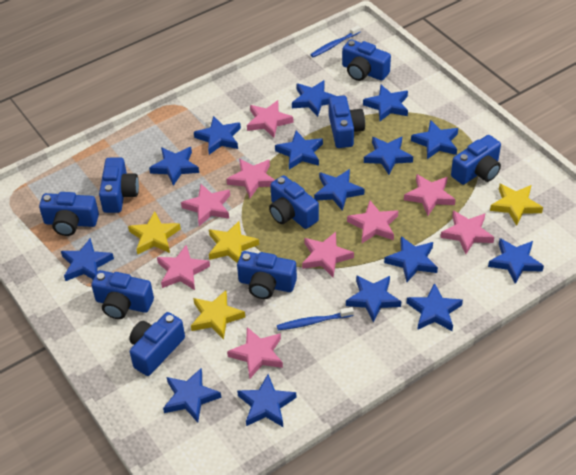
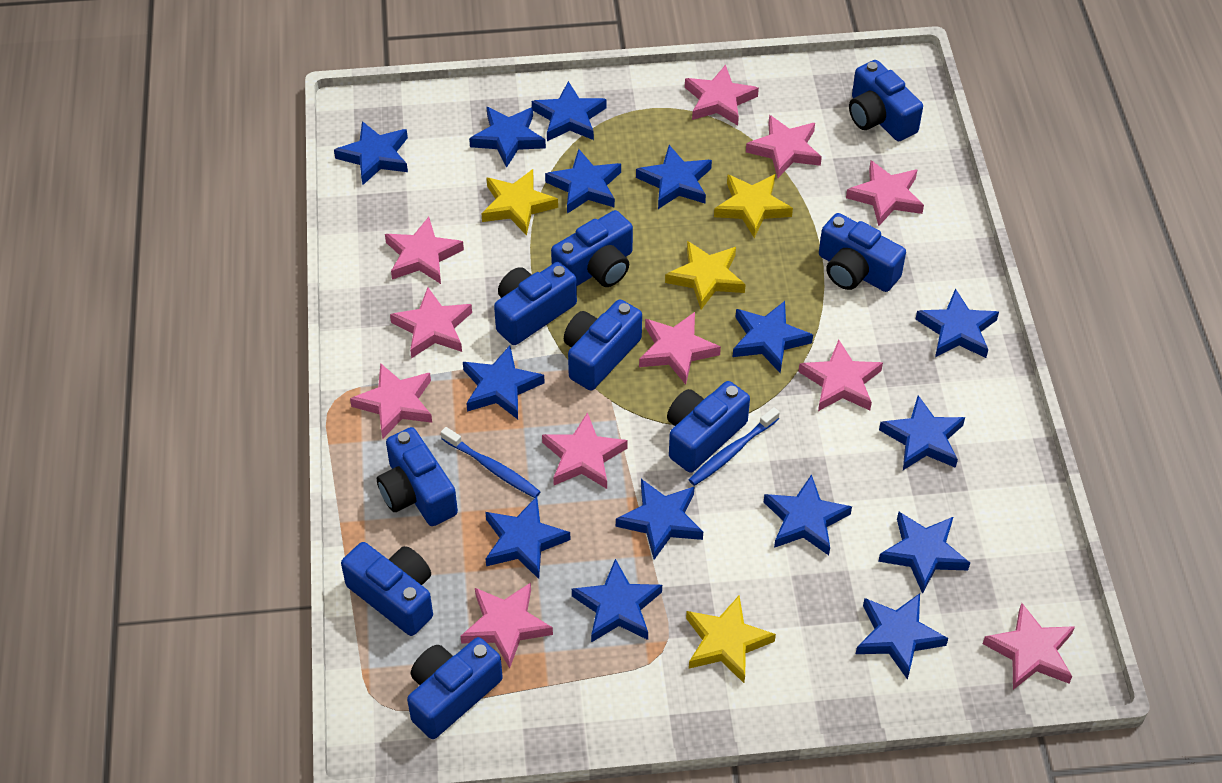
pink star: 9 -> 11

